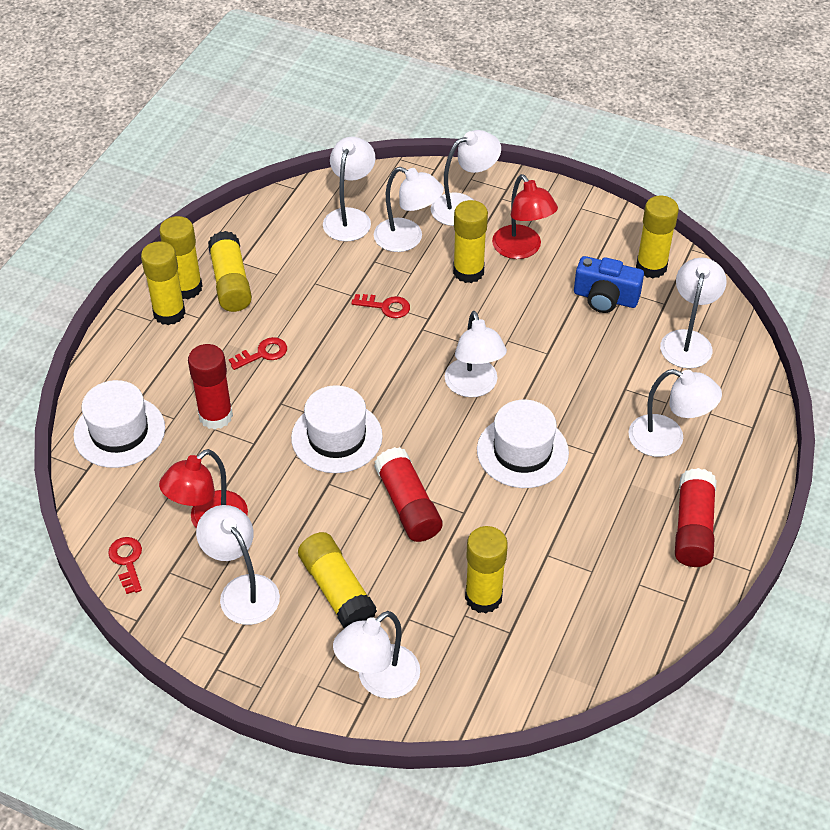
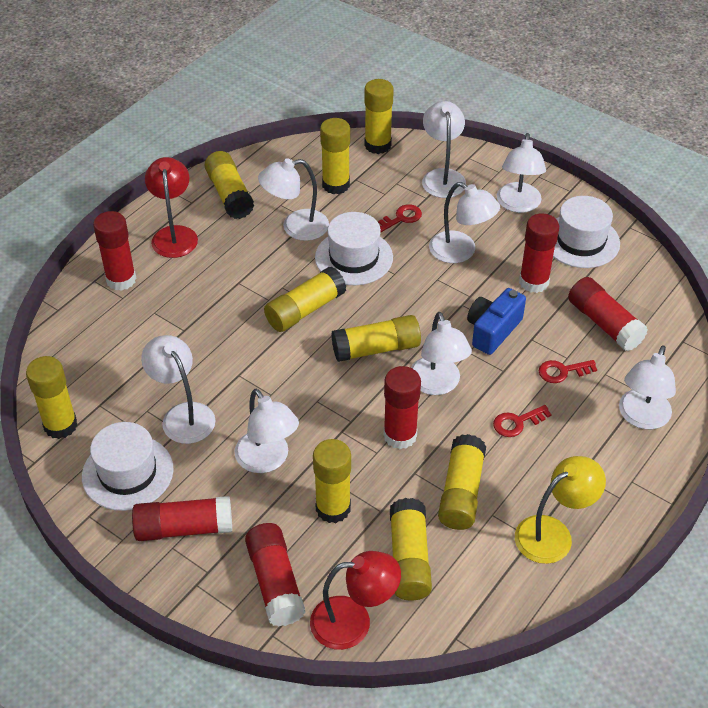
red glue stick: 3 -> 6
yellow glue stick: 7 -> 9
yellow lamp: 0 -> 1

